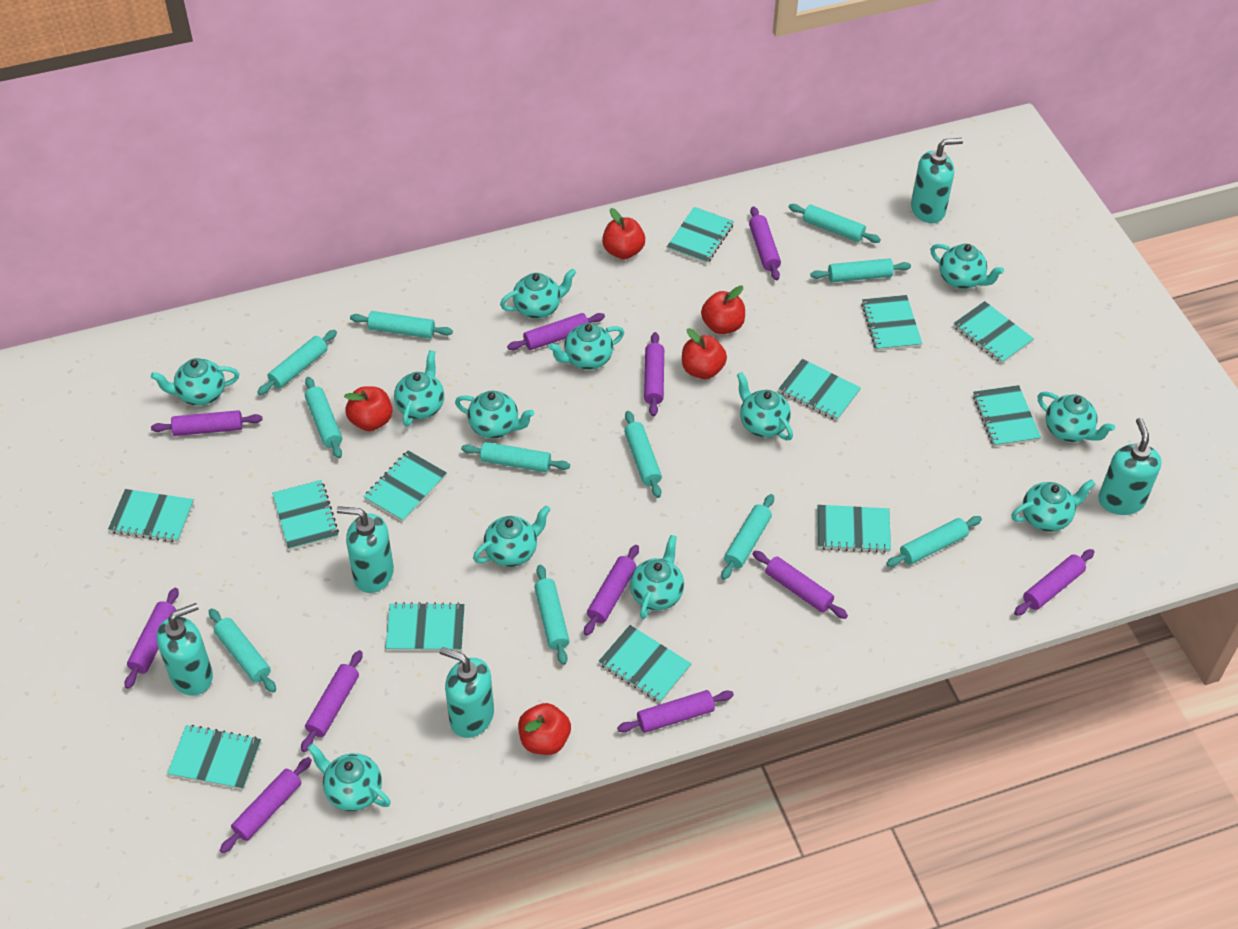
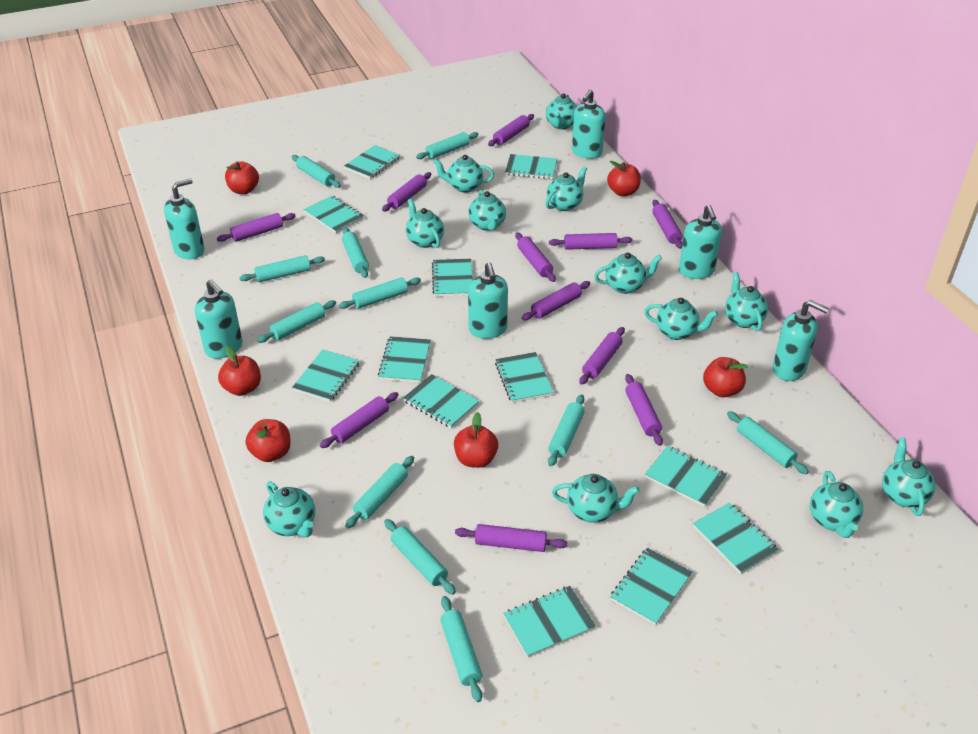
red apple: 5 -> 6
turquoise soap dispenser: 5 -> 6

